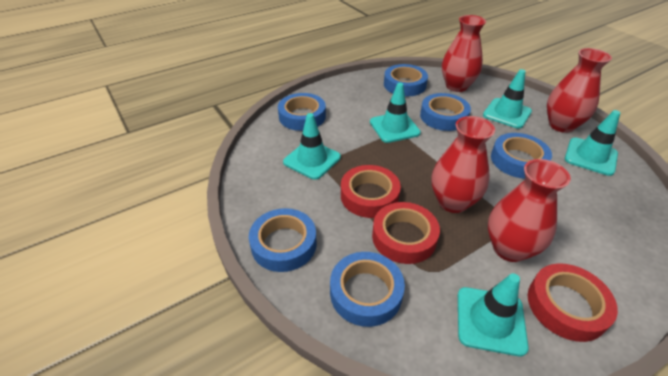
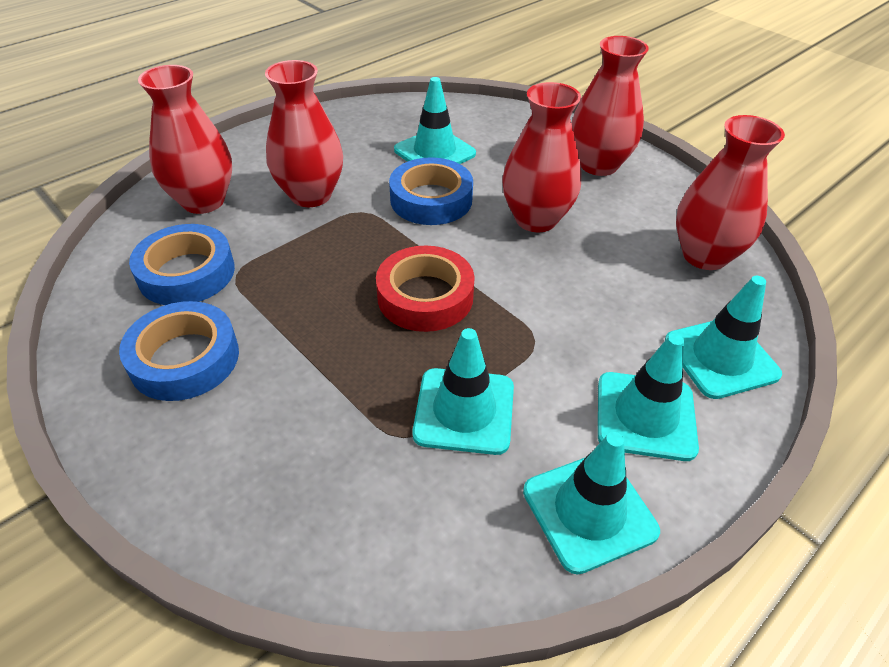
blue tape: 6 -> 3
red tape: 3 -> 1
red vase: 4 -> 5

